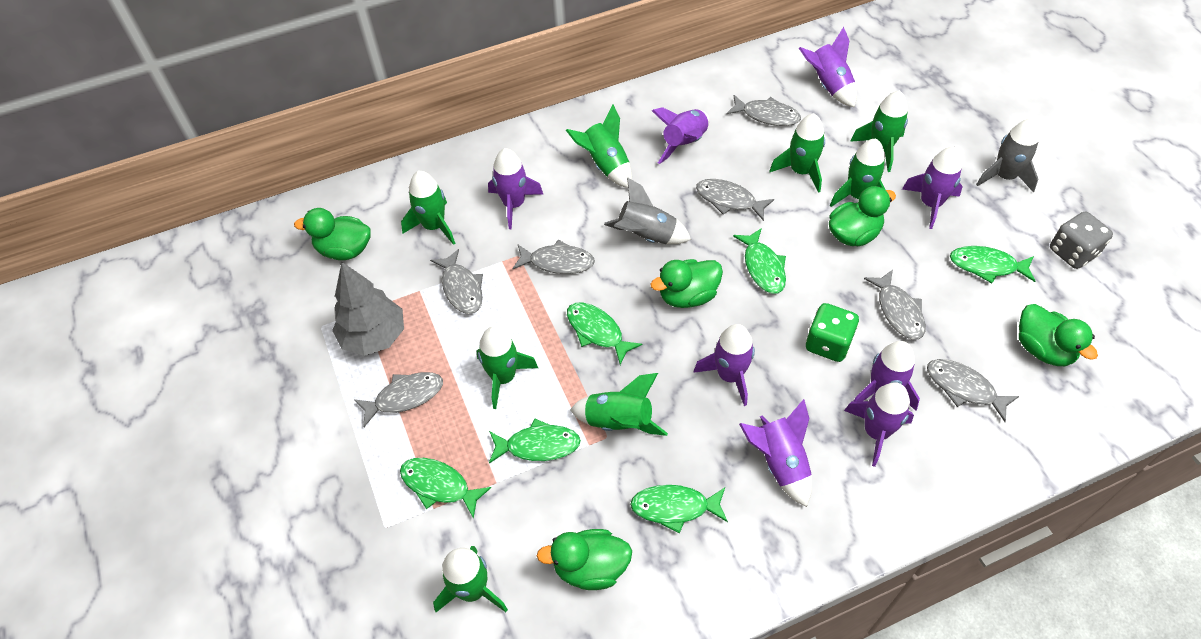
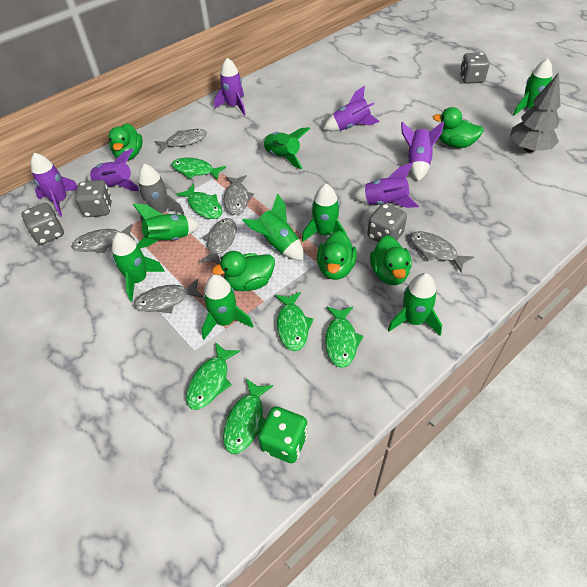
grey dice: 1 -> 4
grey fish: 7 -> 6
grey rocket: 2 -> 1
purple rocket: 8 -> 6

